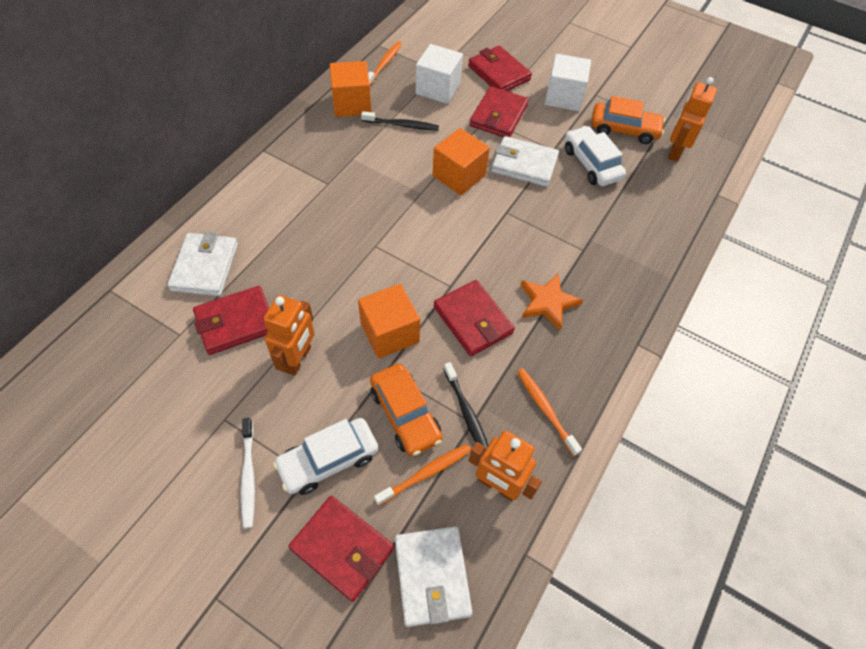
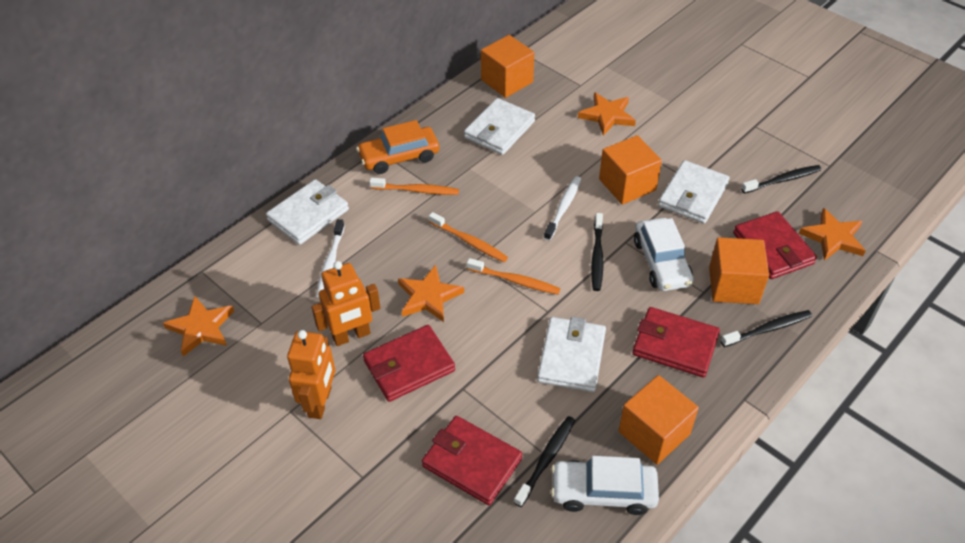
black toothbrush: 2 -> 4
orange car: 2 -> 1
orange cube: 3 -> 4
orange robot: 3 -> 2
orange star: 1 -> 4
red wallet: 5 -> 4
white cube: 2 -> 0
white toothbrush: 1 -> 2
white wallet: 3 -> 4

